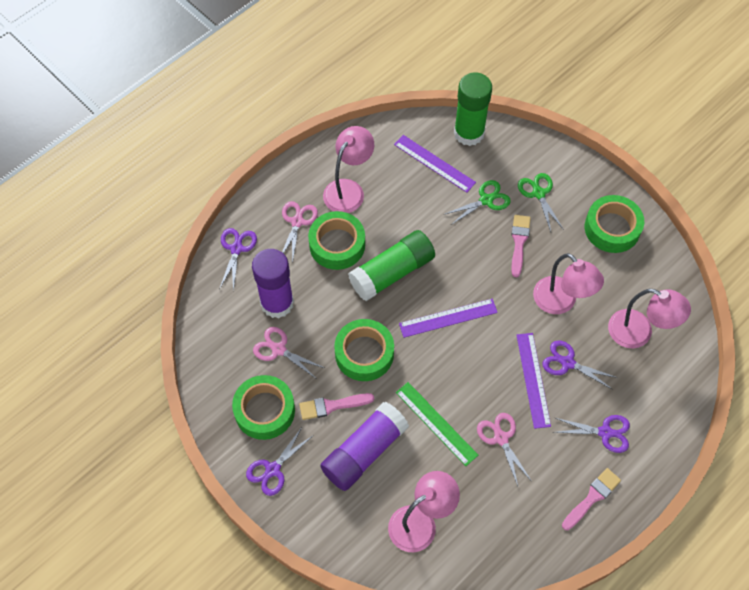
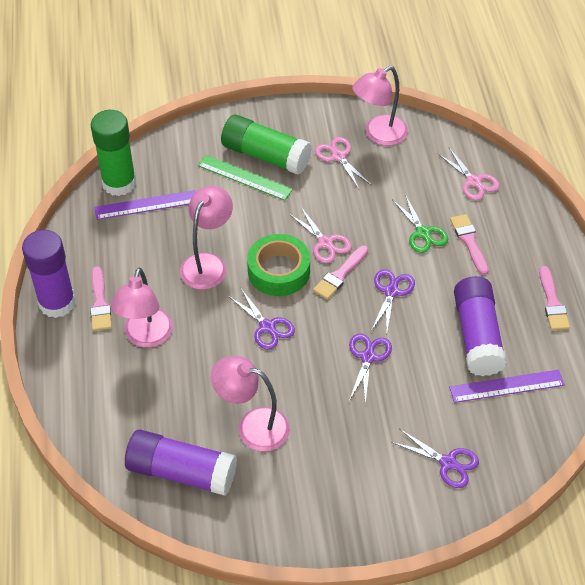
green scissors: 2 -> 1
green tape: 4 -> 1
pink brush: 3 -> 4
purple glue stick: 2 -> 3
purple ruler: 3 -> 2

